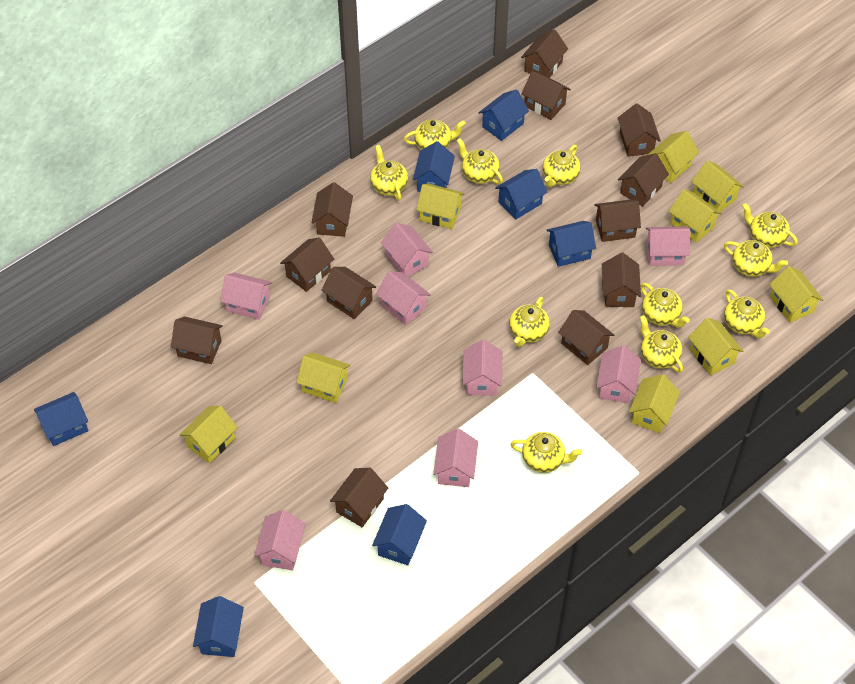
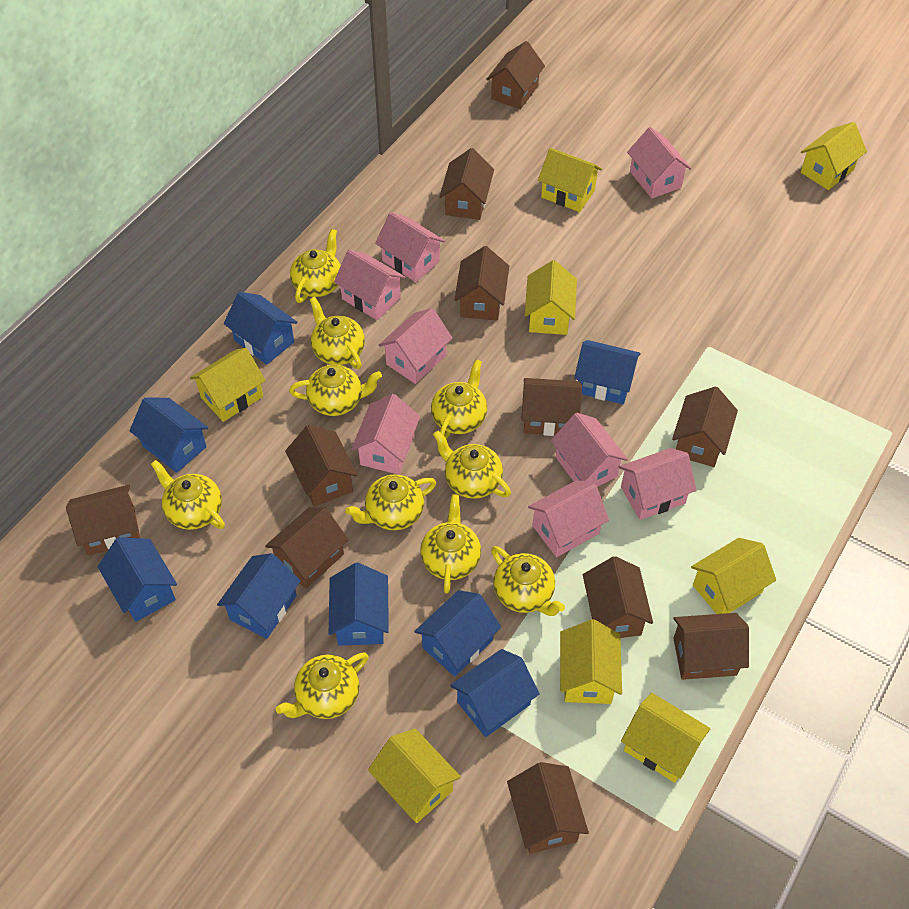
blue house: 7 -> 8
brown house: 12 -> 11
yellow house: 9 -> 8
yellow teapot: 11 -> 10

